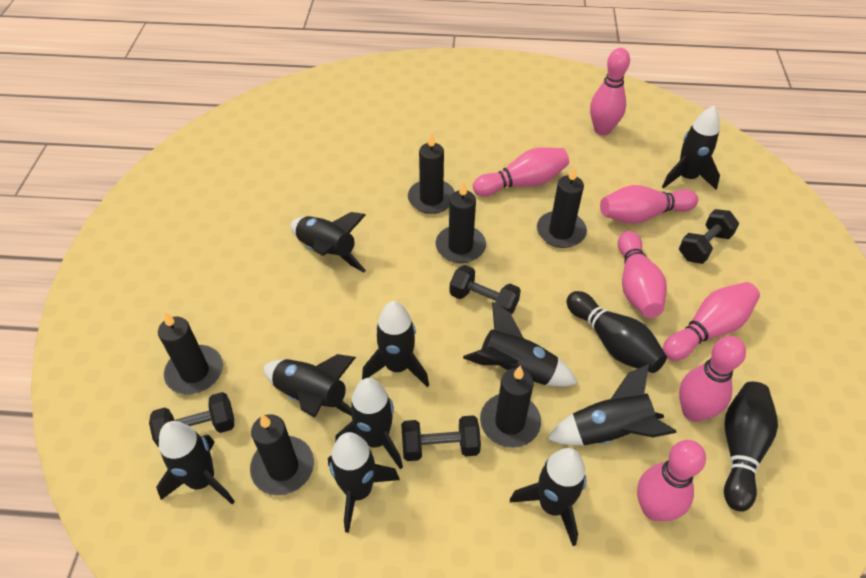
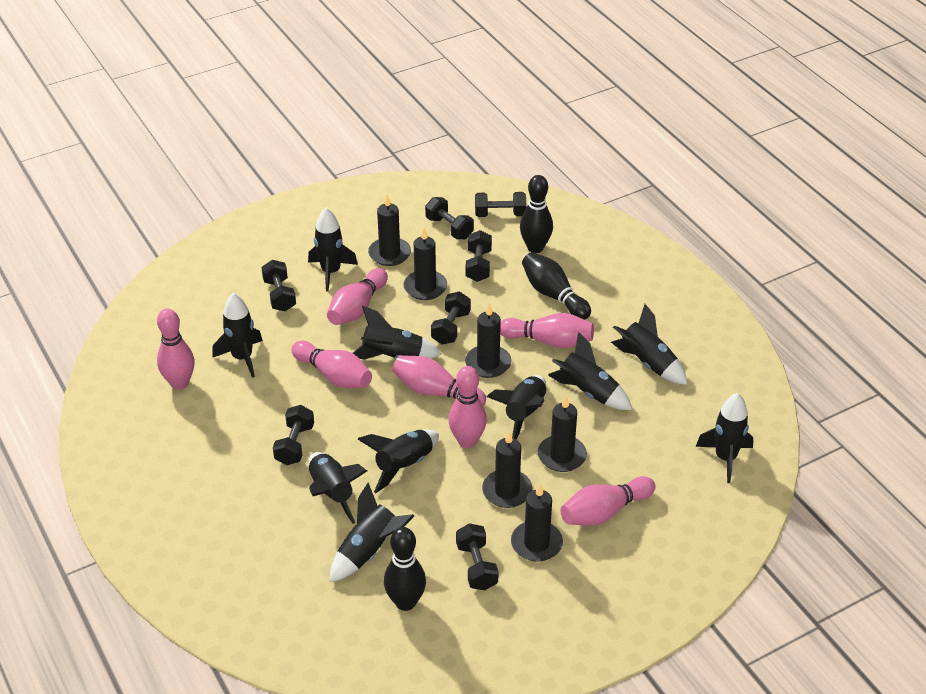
black bowling pin: 2 -> 3
black dumbbell: 4 -> 7

